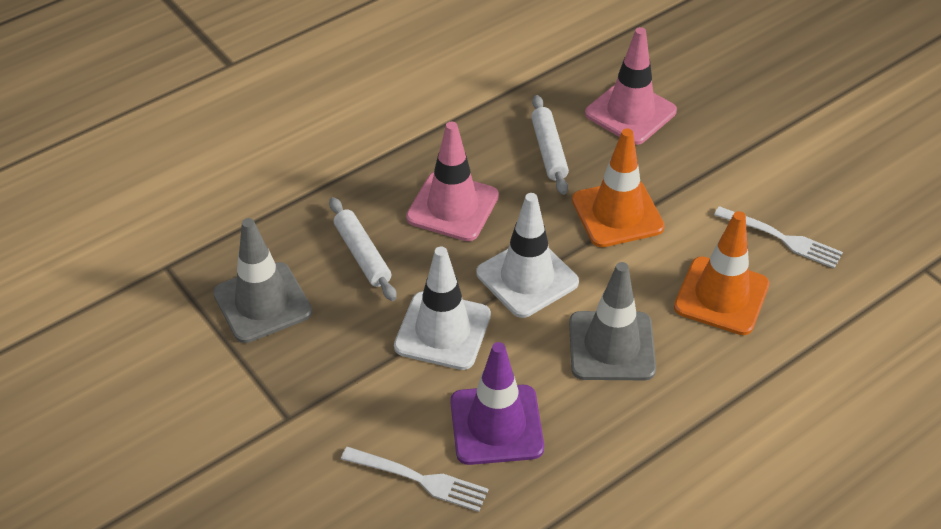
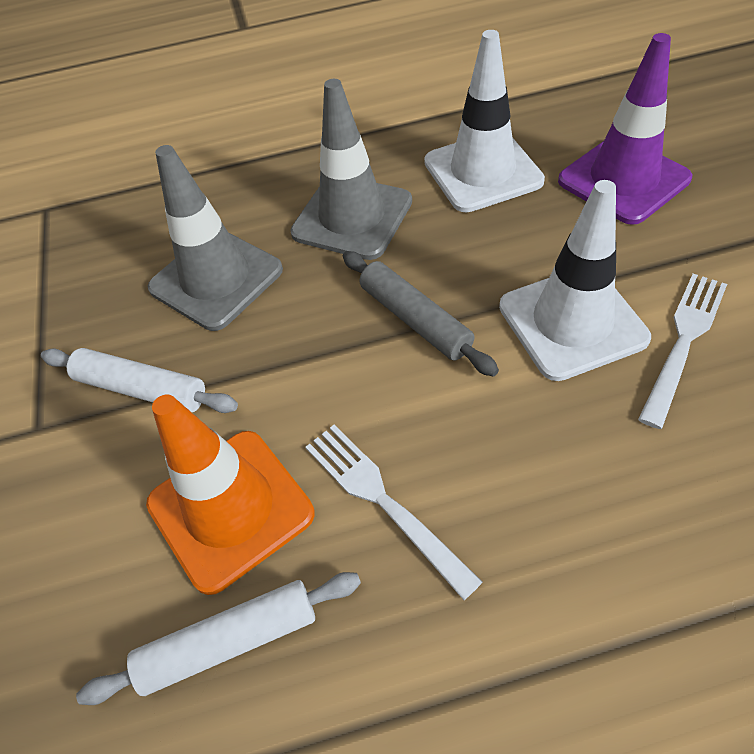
grey rolling pin: 0 -> 1
orange traffic cone: 2 -> 1
pink traffic cone: 2 -> 0

